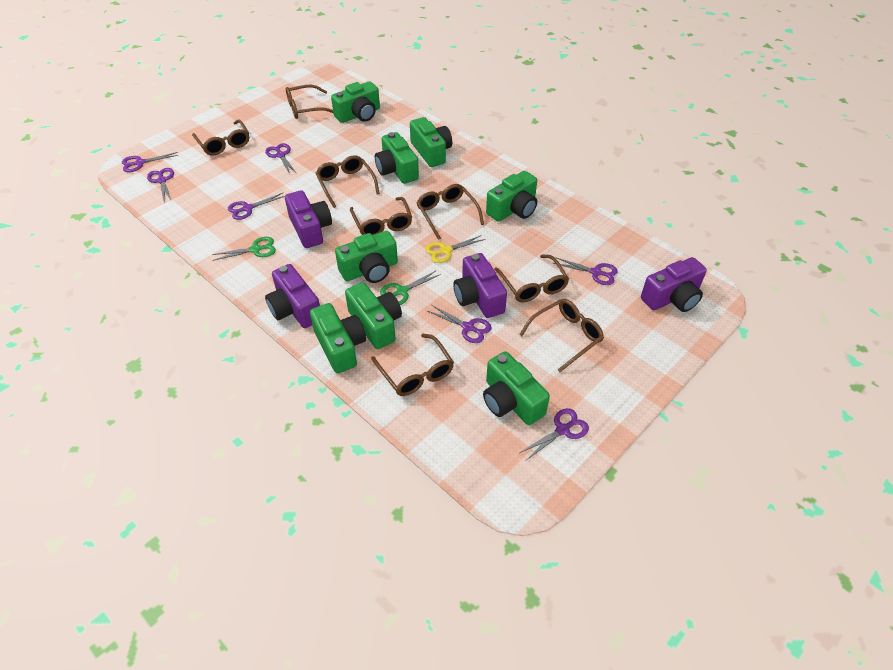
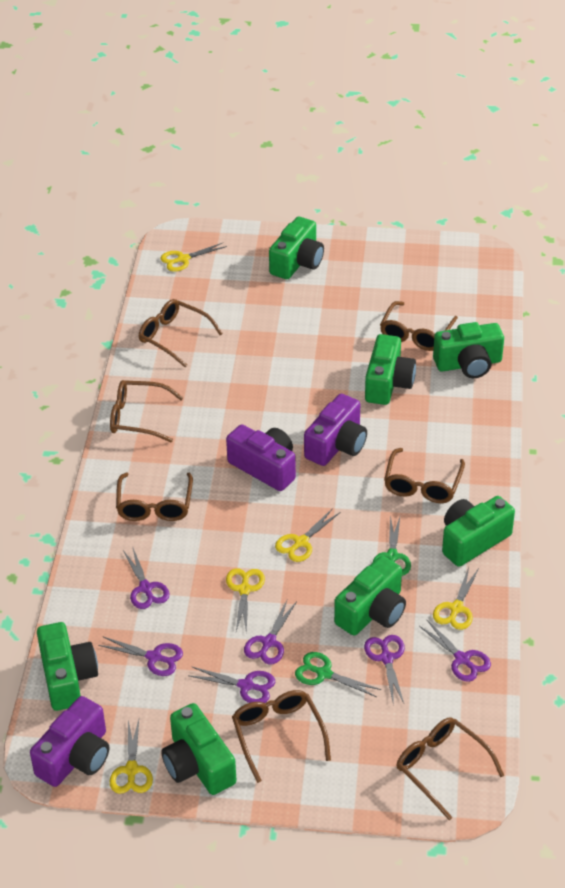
brown glasses: 8 -> 7
green camera: 8 -> 7
purple camera: 4 -> 3
purple scissors: 7 -> 6
yellow scissors: 1 -> 5

